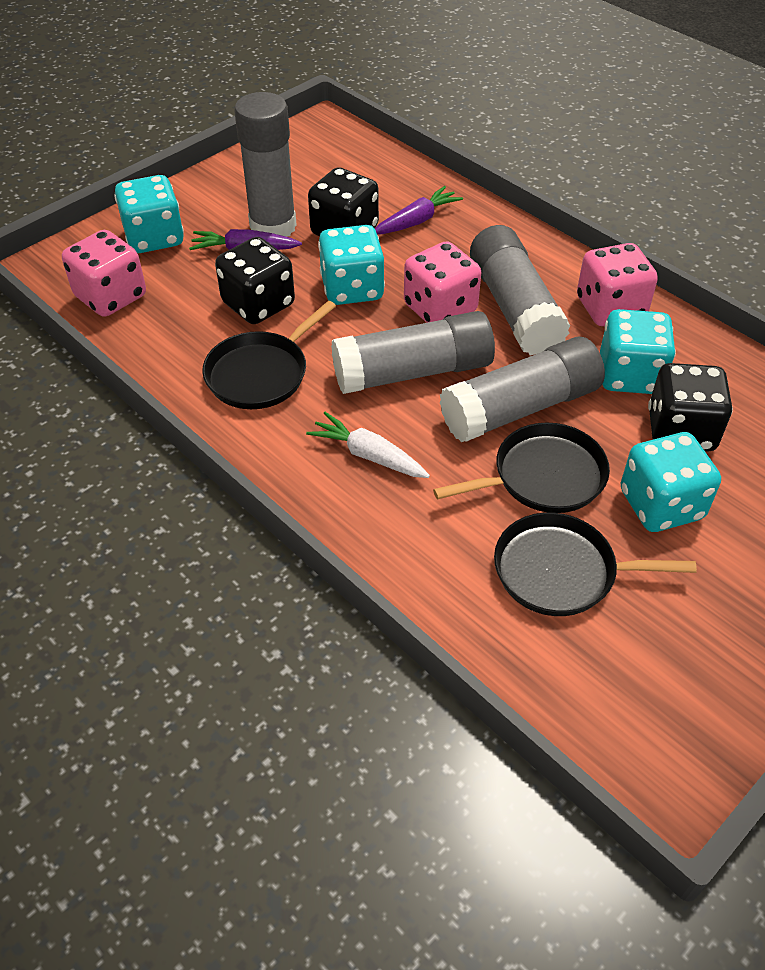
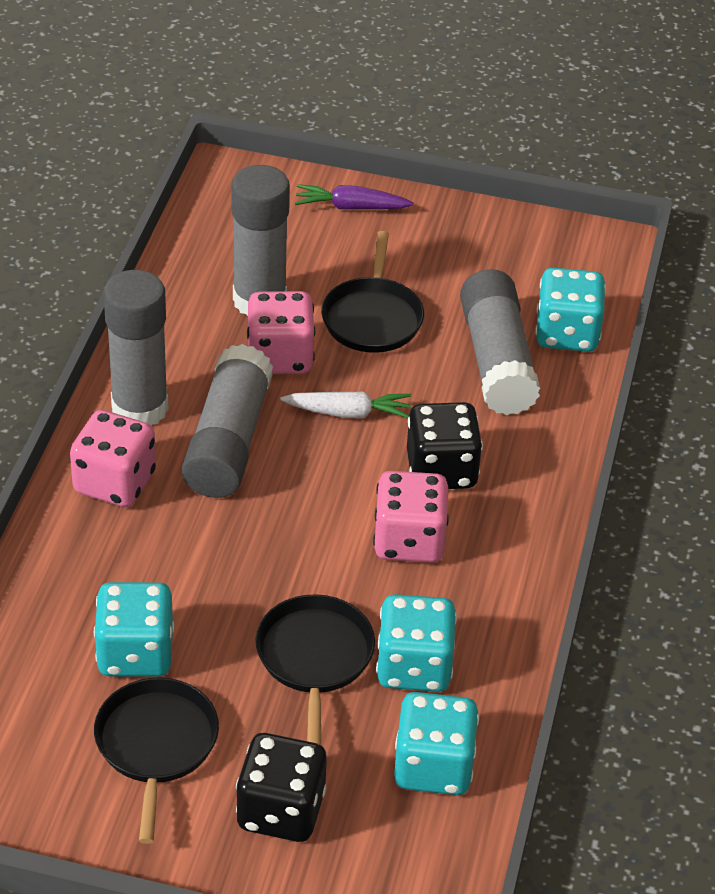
black dice: 3 -> 2
purple carrot: 2 -> 1

